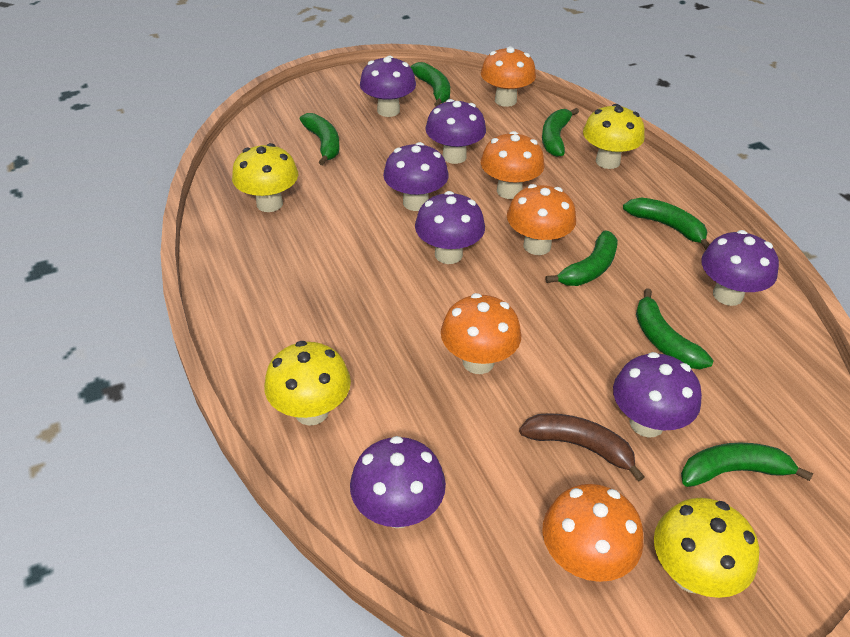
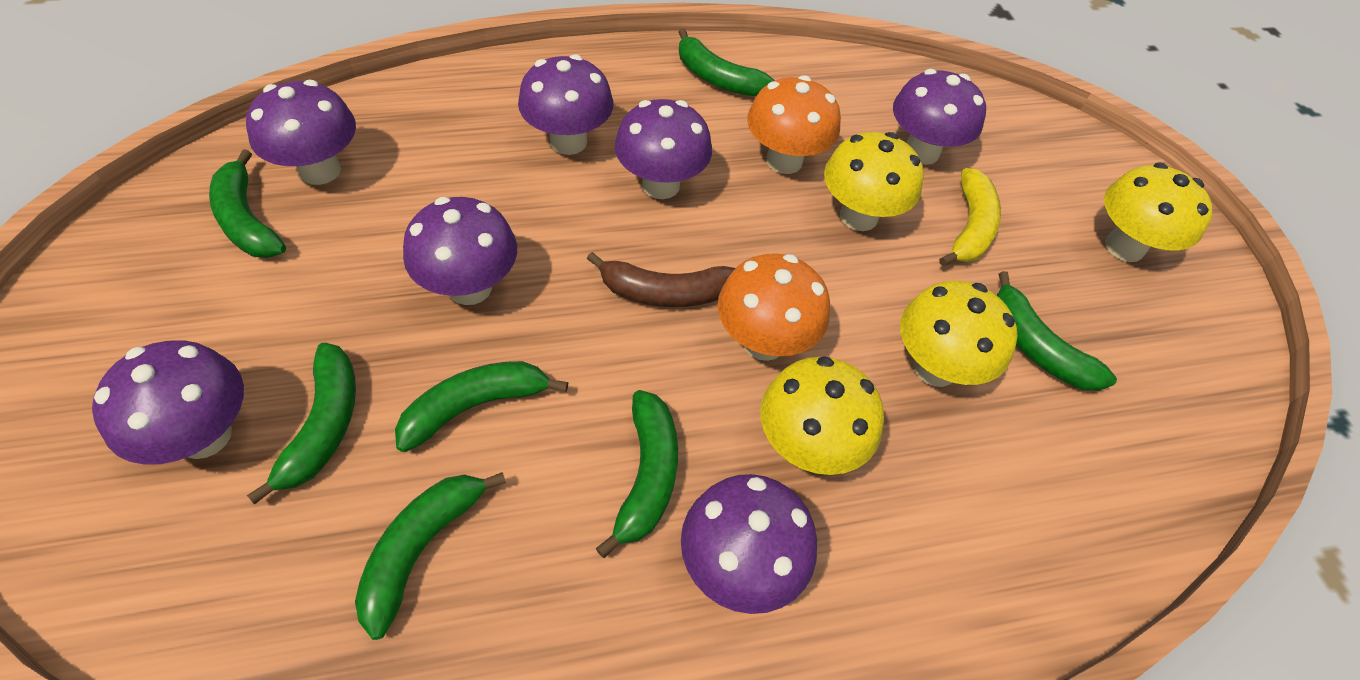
orange mushroom: 5 -> 2
yellow banana: 0 -> 1

